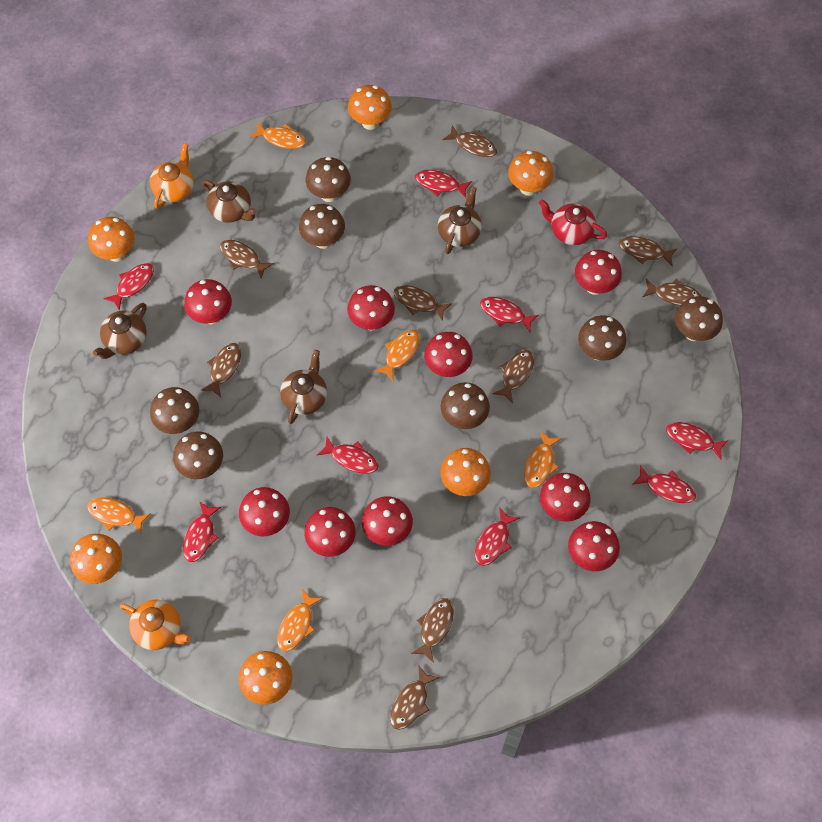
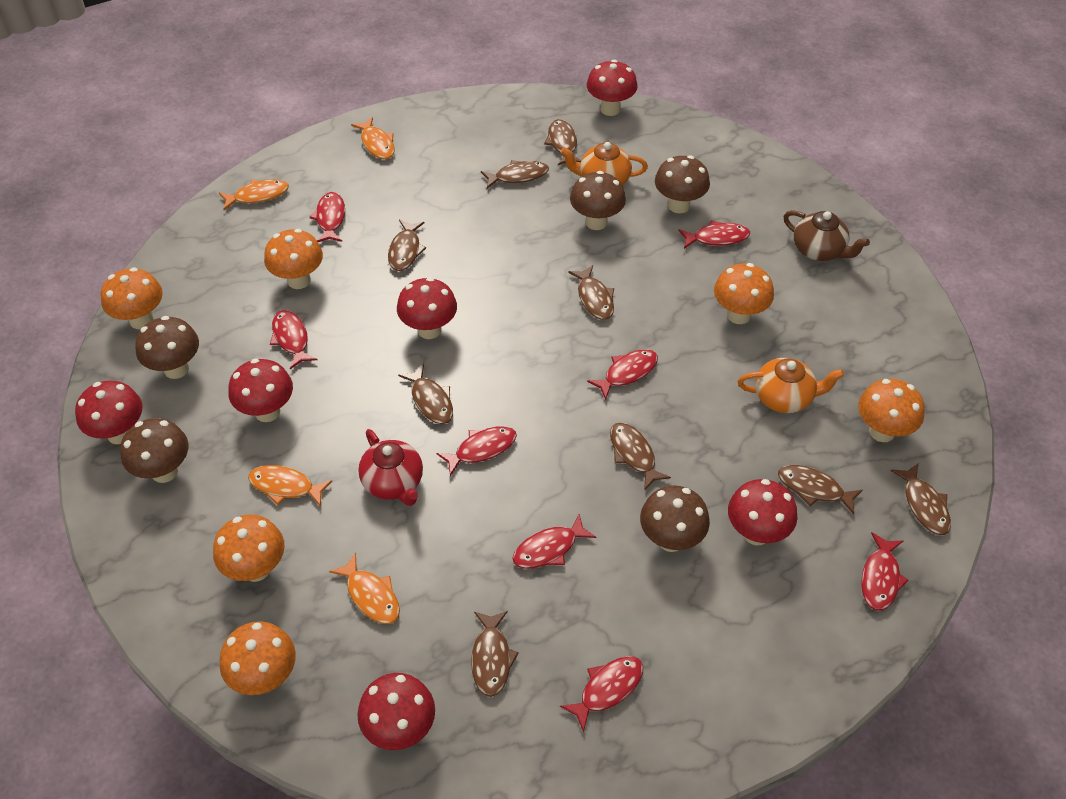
brown mushroom: 7 -> 5
brown teapot: 4 -> 1
orange fish: 5 -> 4
red mushroom: 9 -> 6

